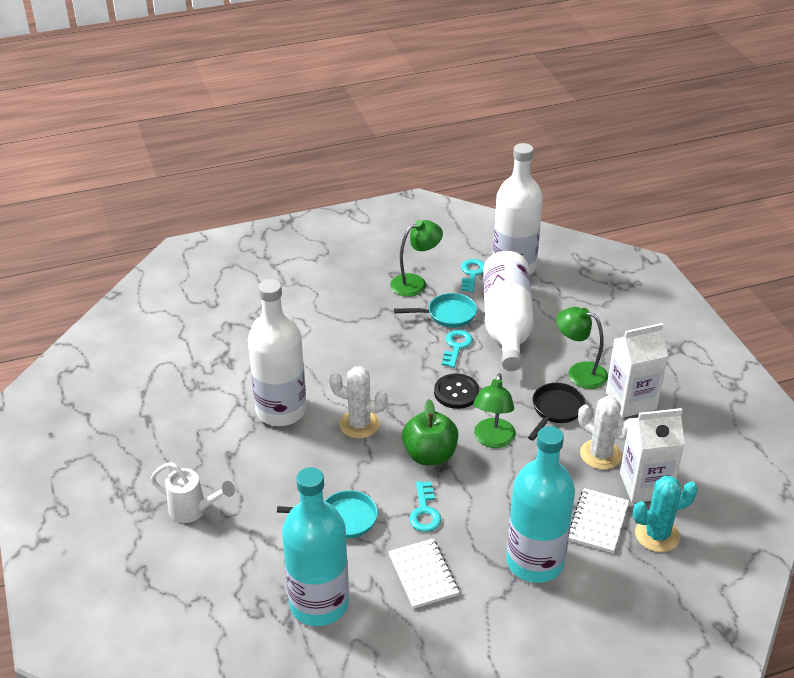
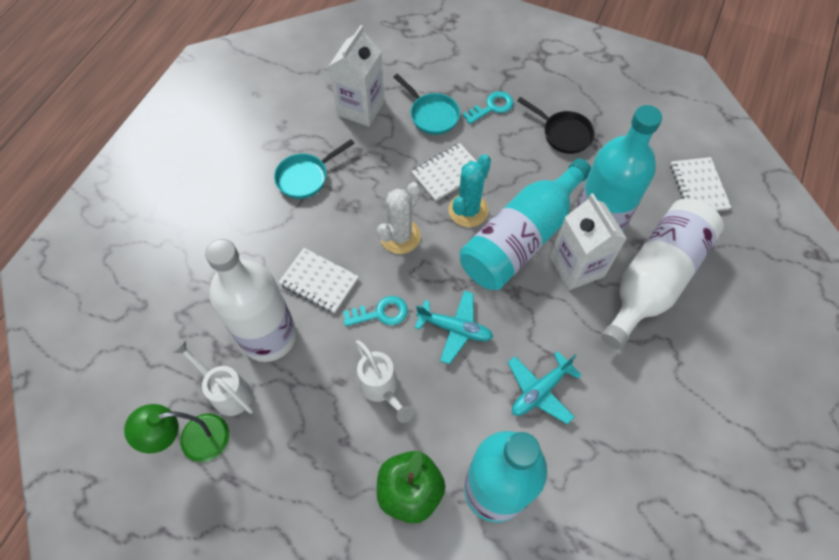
black button: 1 -> 0
green lamp: 3 -> 1
turquoise bottle: 2 -> 3
turquoise key: 3 -> 2
turquoise plane: 0 -> 2
white bottle: 3 -> 2
white cactus: 2 -> 1
white notebook: 2 -> 3
white watering can: 1 -> 2

